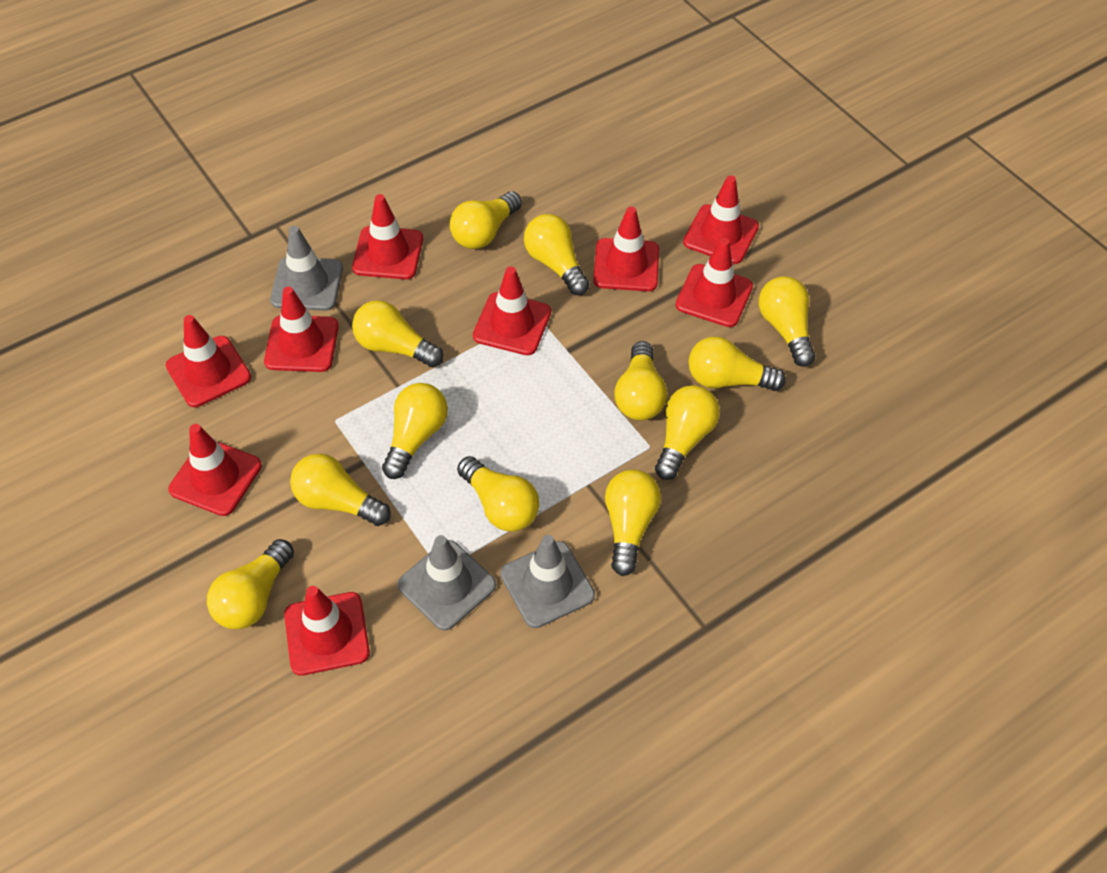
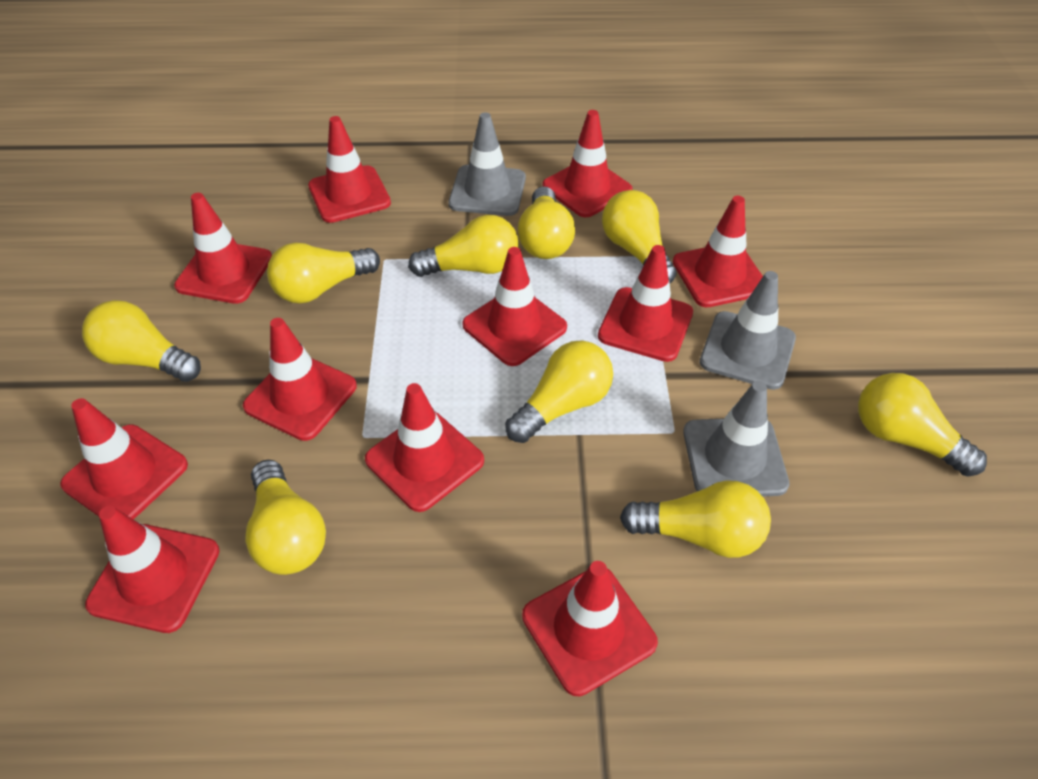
red traffic cone: 9 -> 11
yellow light bulb: 12 -> 9

